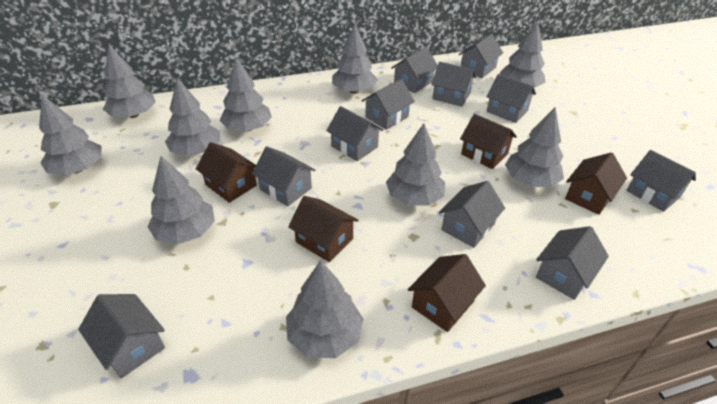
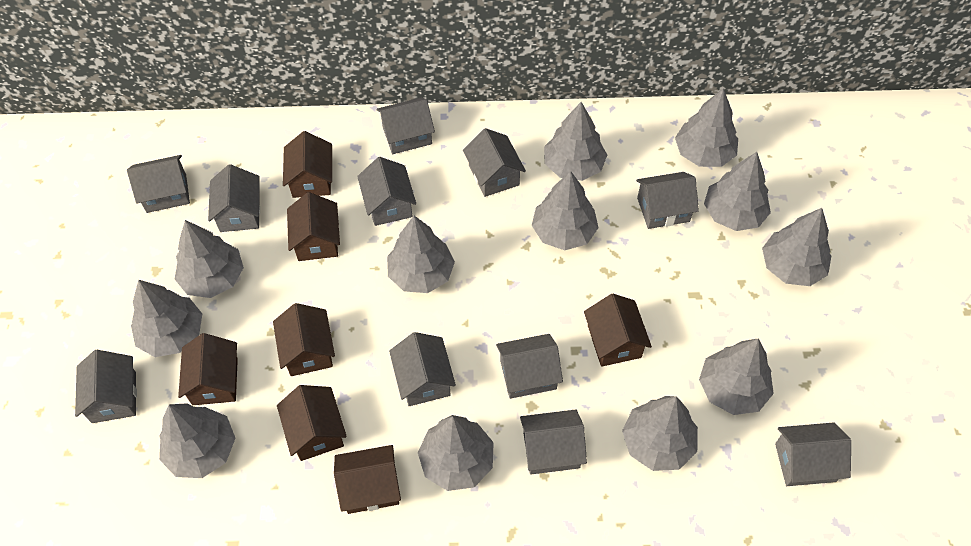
brown house: 5 -> 7
grey tree: 10 -> 12

